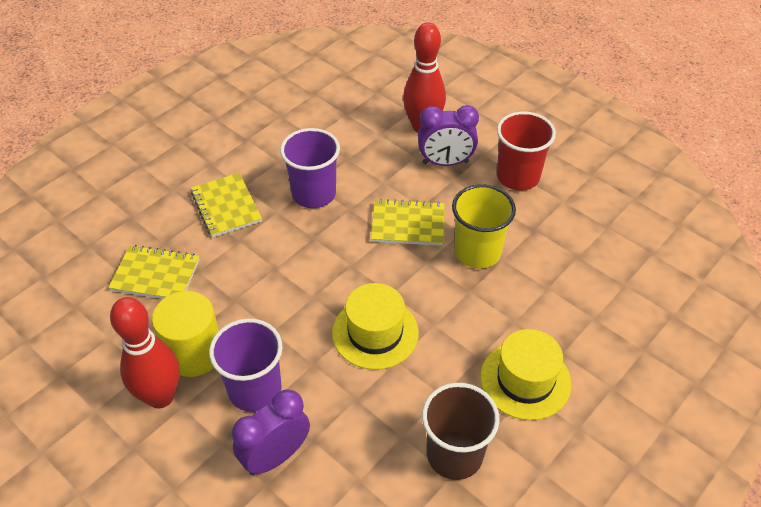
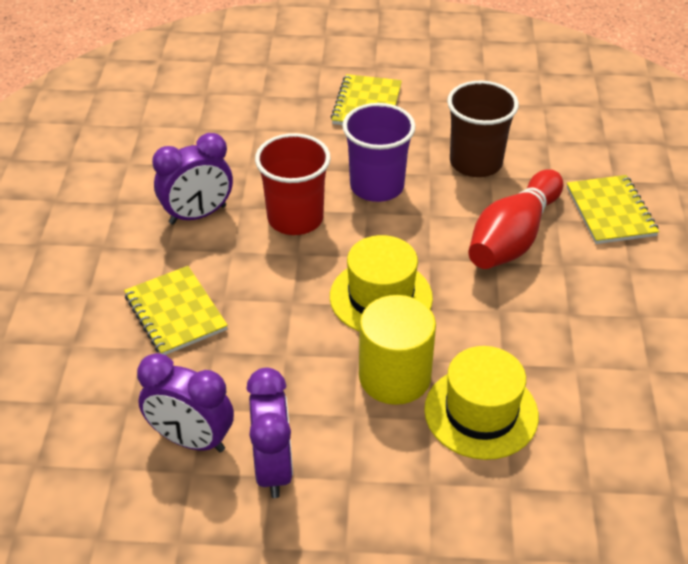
purple clock: 2 -> 3
purple cup: 2 -> 1
red bowling pin: 2 -> 1
yellow cup: 1 -> 0

